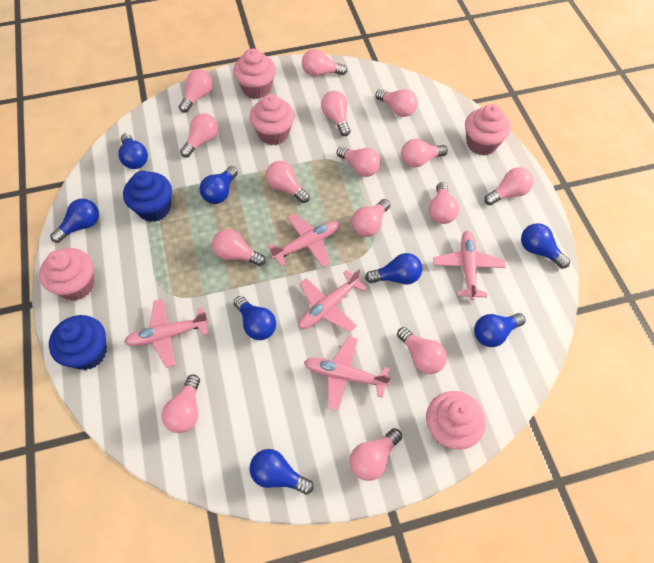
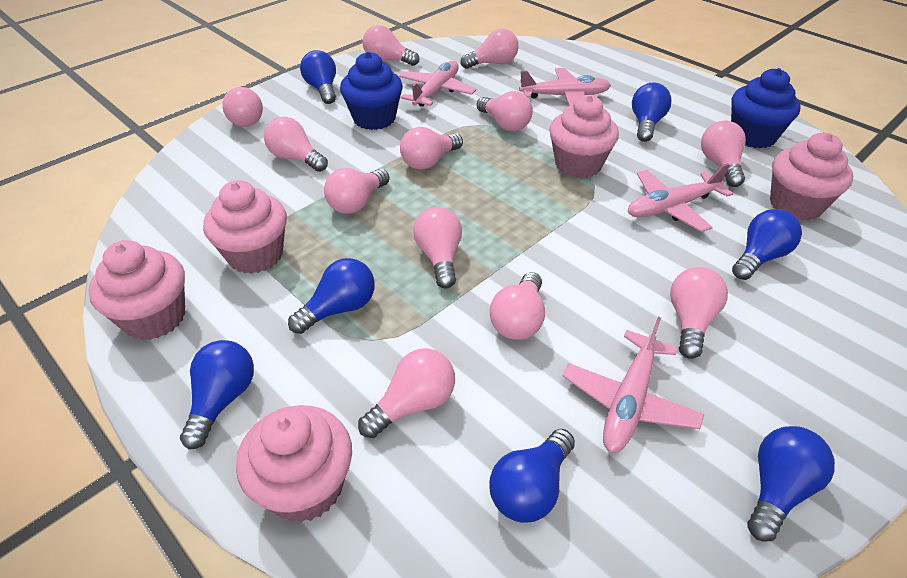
blue light bulb: 8 -> 7
pink light bulb: 15 -> 12
pink plane: 5 -> 4

